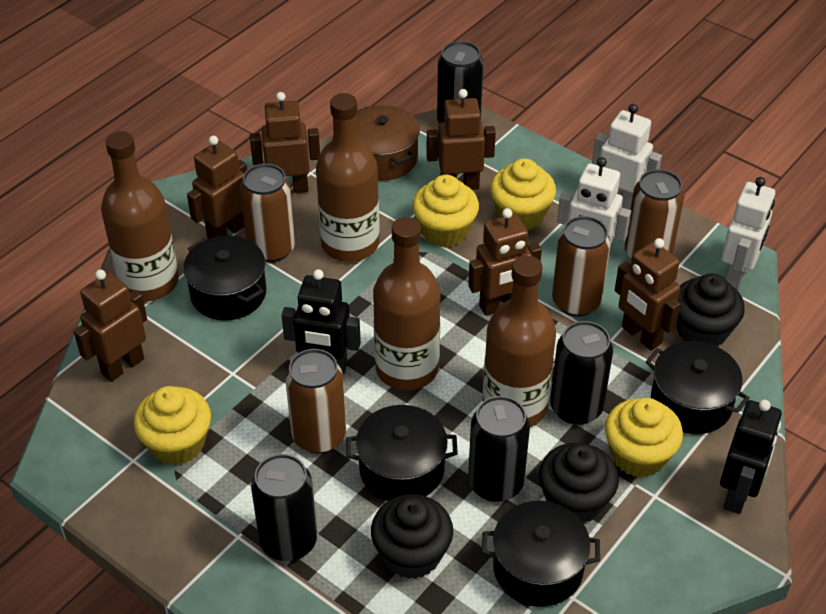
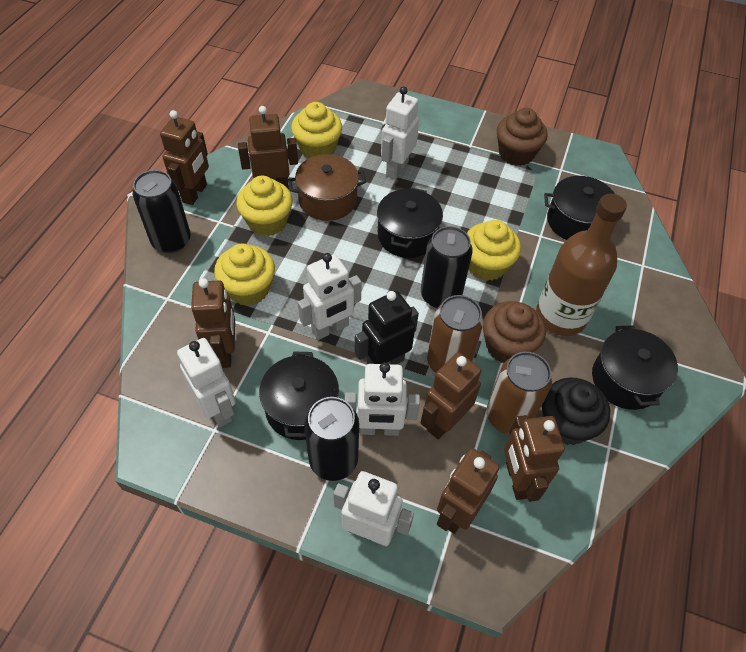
black can: 4 -> 3
black cupcake: 3 -> 1
black robot: 2 -> 1
brown bottle: 4 -> 1
brown can: 4 -> 2
brown cupcake: 0 -> 2
white robot: 3 -> 5

